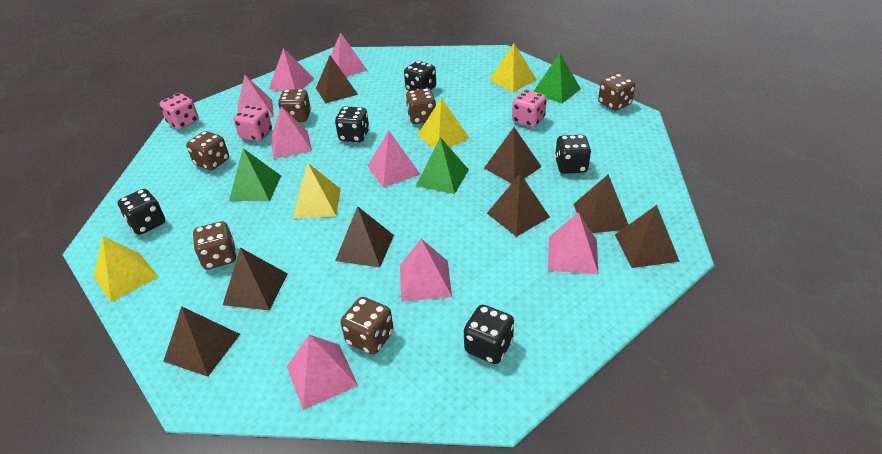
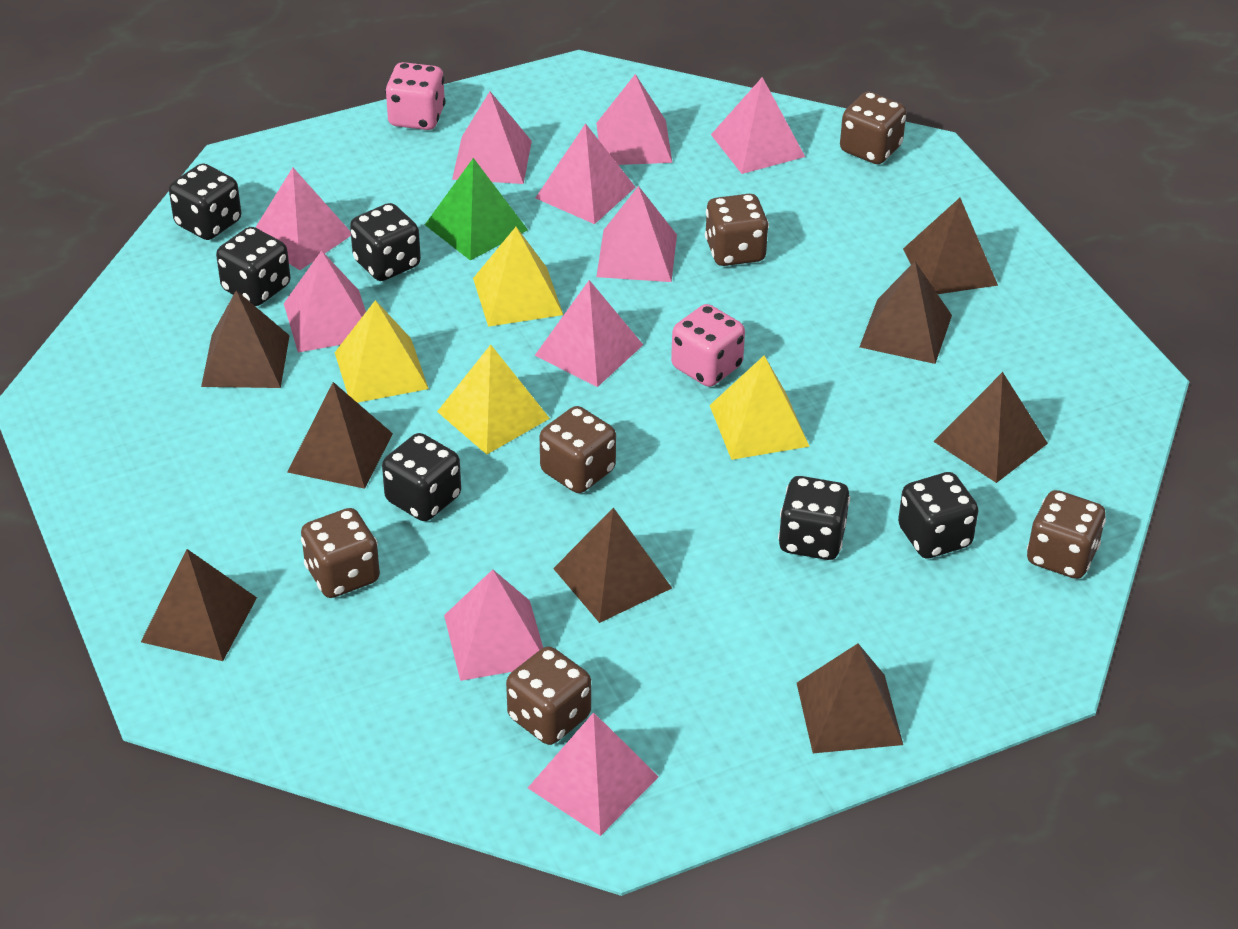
black dice: 5 -> 6
green pyramid: 3 -> 1
pink dice: 3 -> 2
pink pyramid: 8 -> 10

